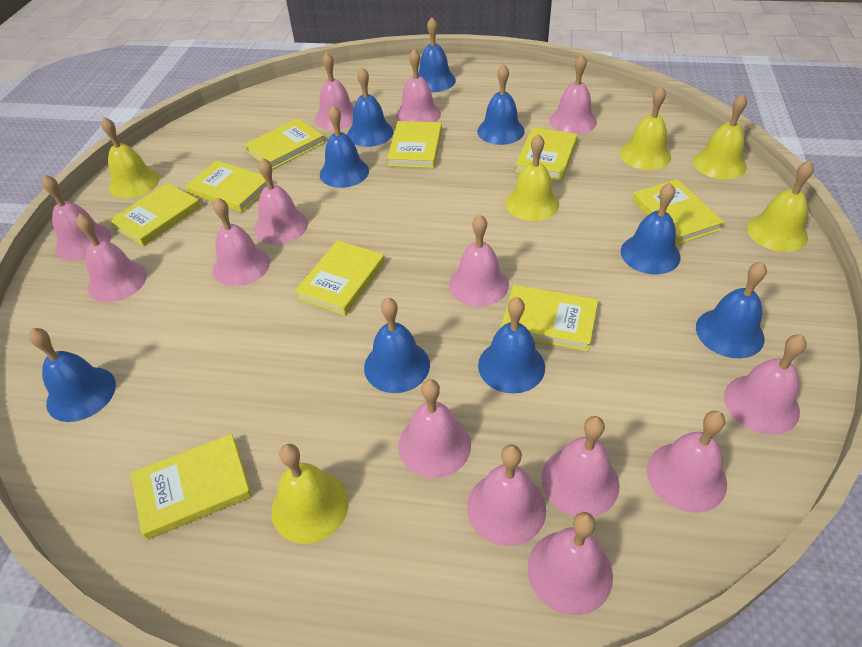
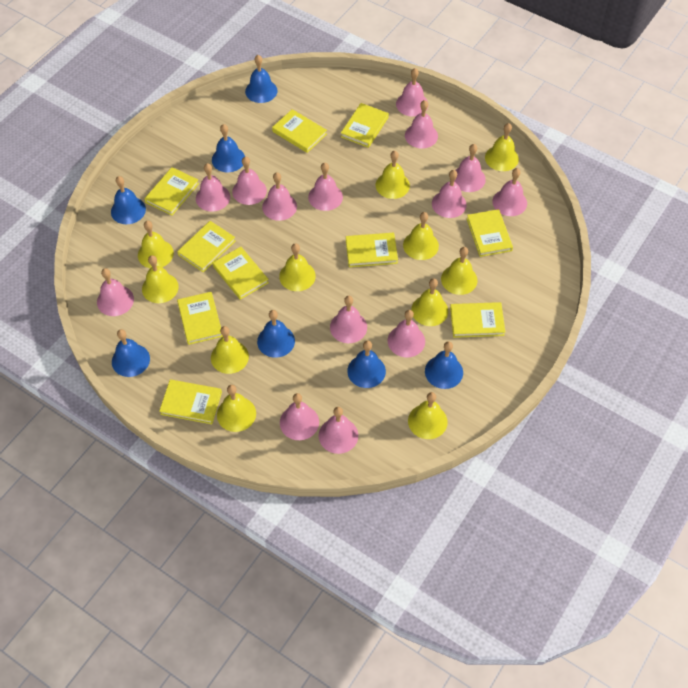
blue bell: 9 -> 7
yellow bell: 6 -> 11
yellow book: 9 -> 10

